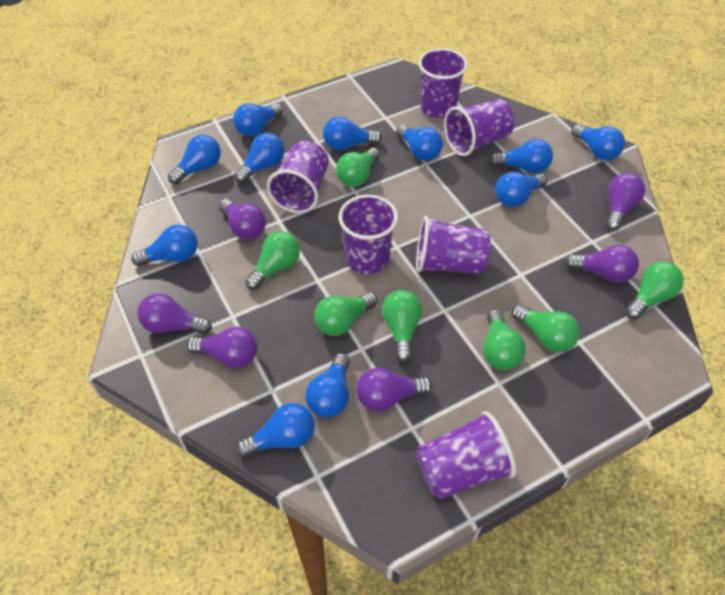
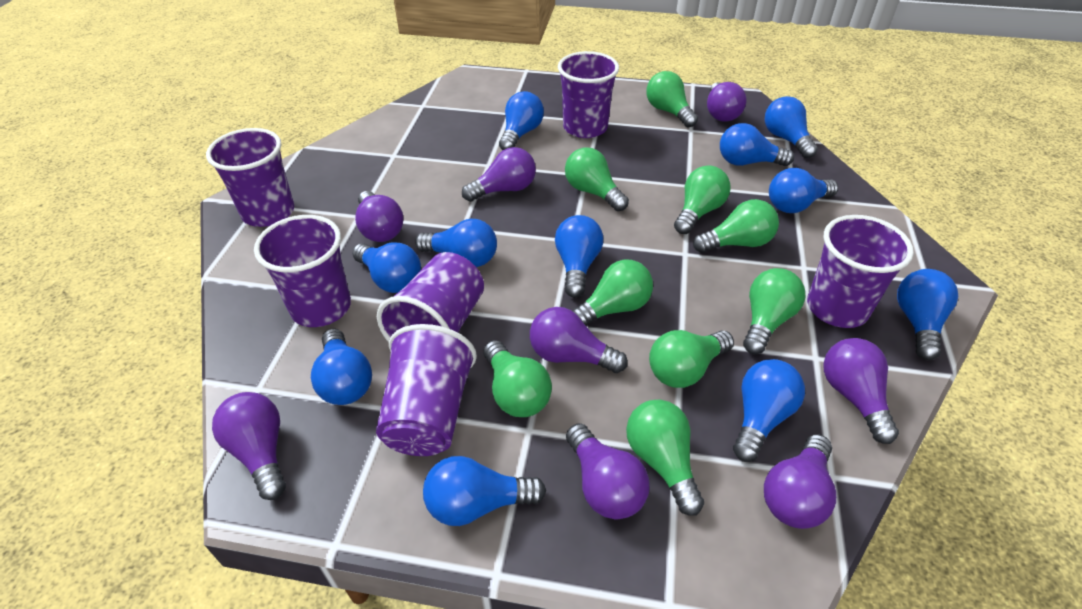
green light bulb: 7 -> 9
purple light bulb: 6 -> 8

